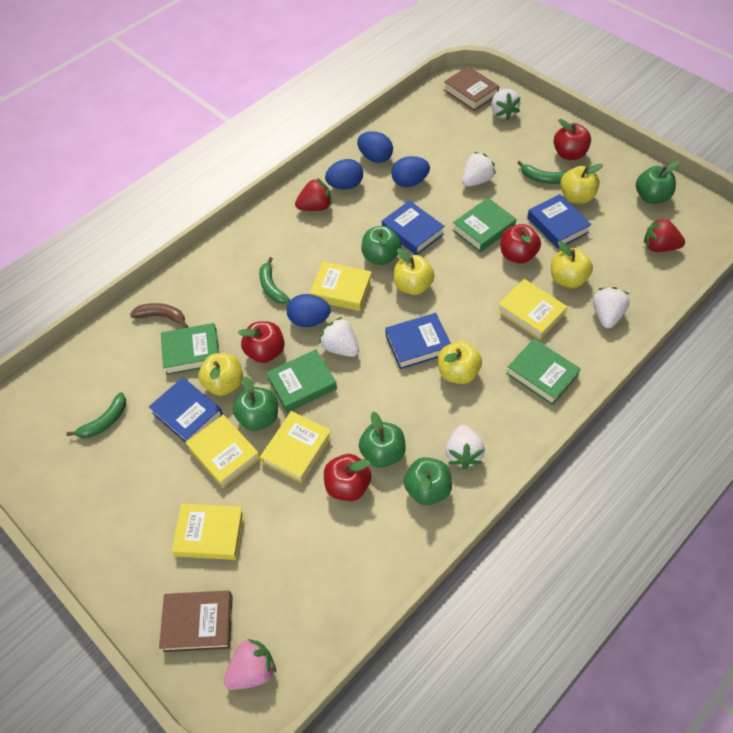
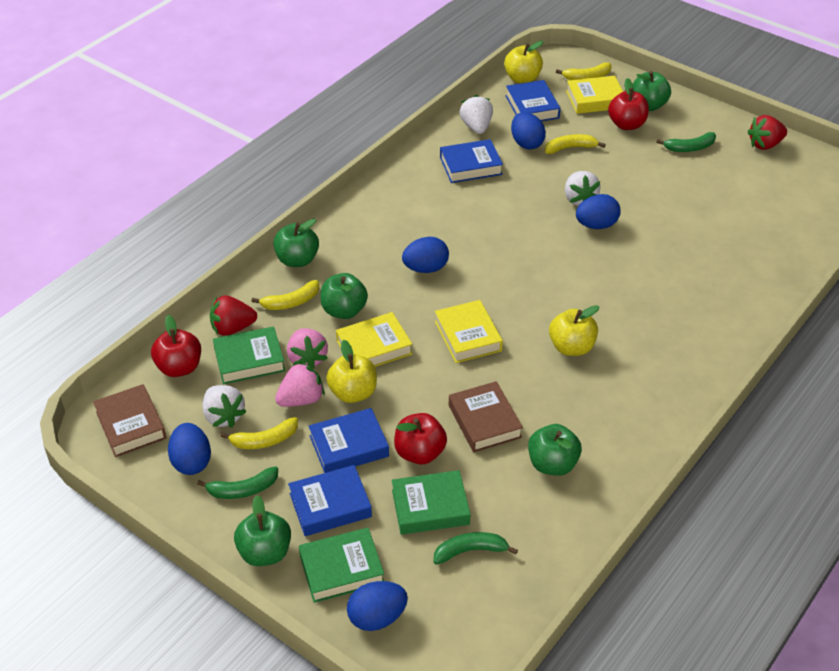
blue egg: 4 -> 5
brown banana: 1 -> 0
green book: 4 -> 3
pink strawberry: 1 -> 2
red apple: 4 -> 3
white strawberry: 5 -> 3
yellow apple: 5 -> 3
yellow banana: 0 -> 4
yellow book: 5 -> 3

